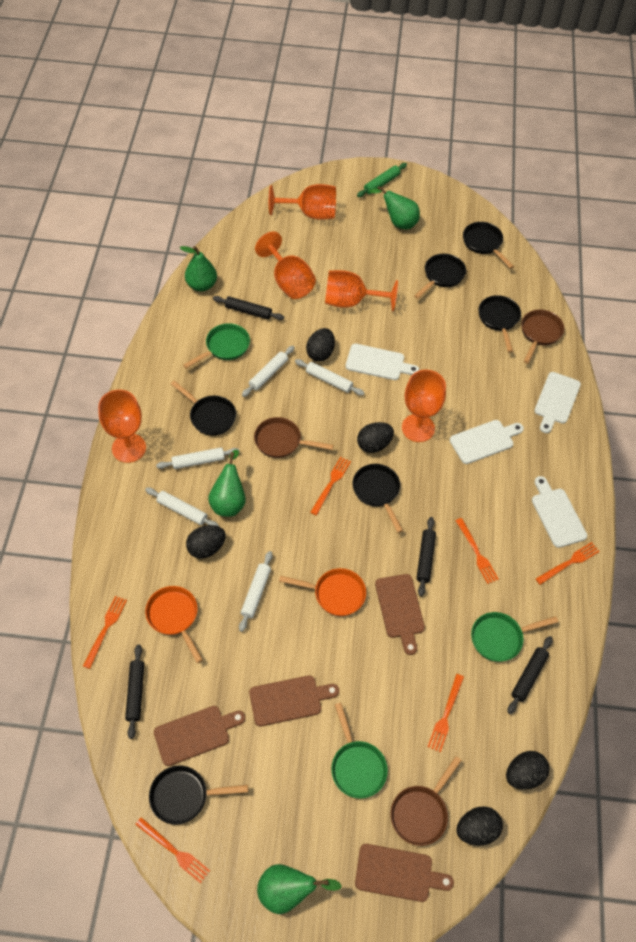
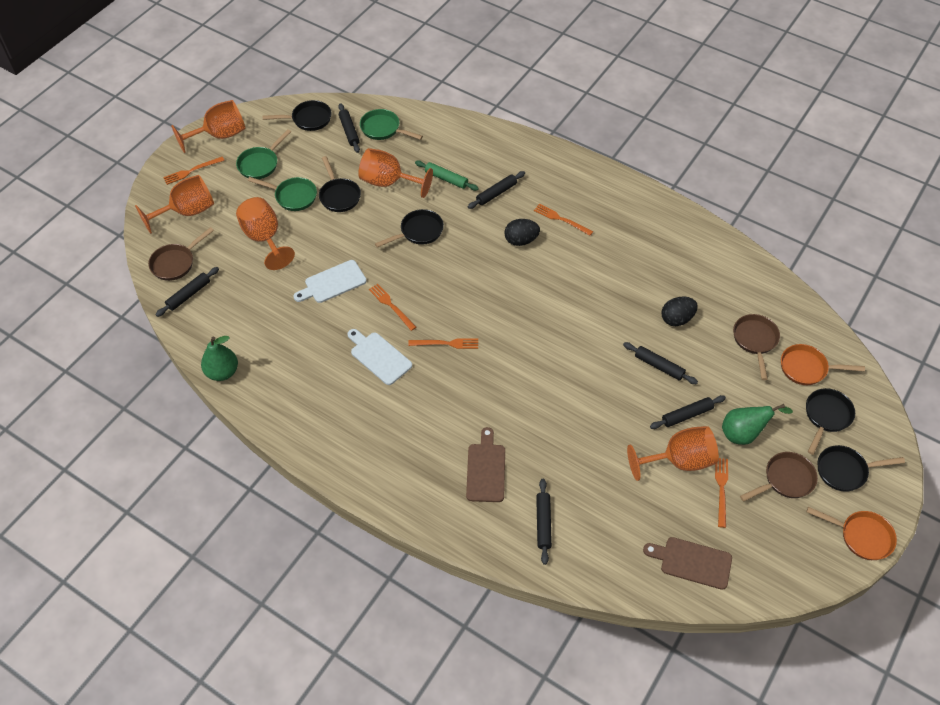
black egg: 5 -> 2
black pan: 6 -> 5
black rolling pin: 4 -> 6
brown cutting board: 4 -> 2
green pear: 4 -> 2
orange fork: 6 -> 5
white cutting board: 4 -> 2
white rolling pin: 5 -> 0

